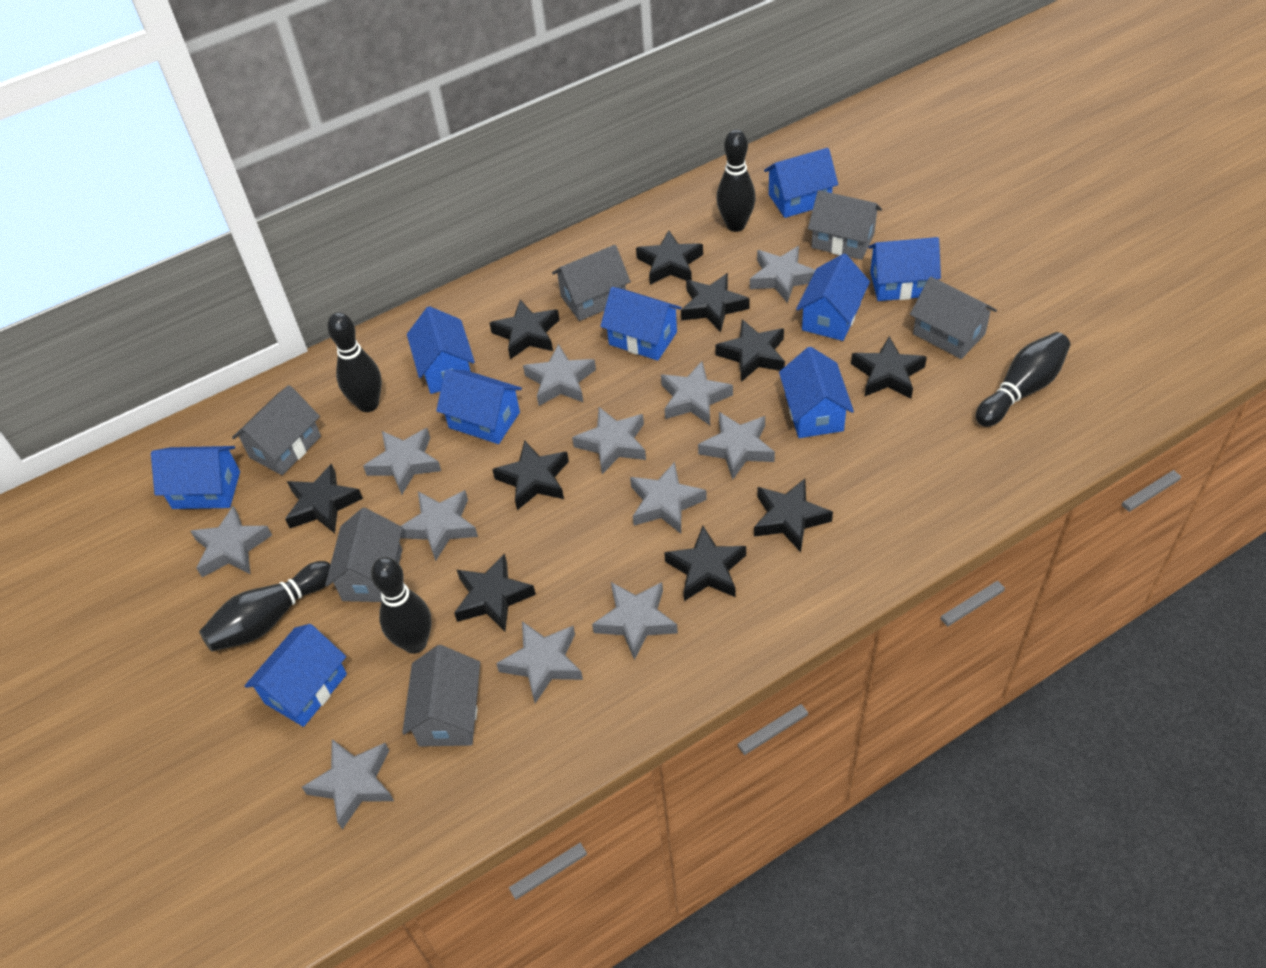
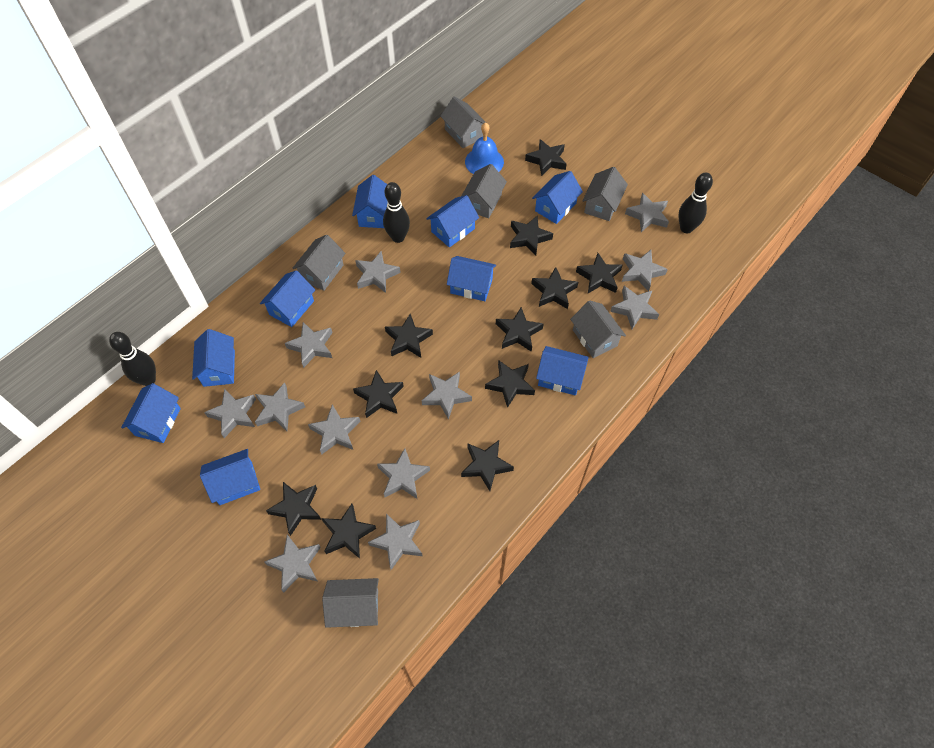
black bowling pin: 5 -> 3
black star: 10 -> 11
blue bell: 0 -> 1

